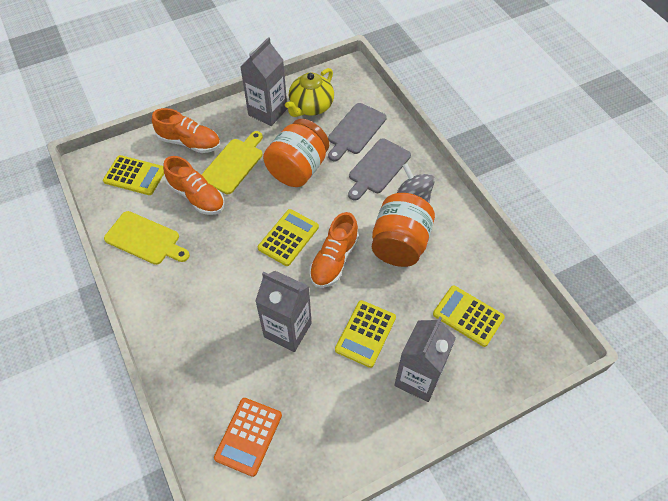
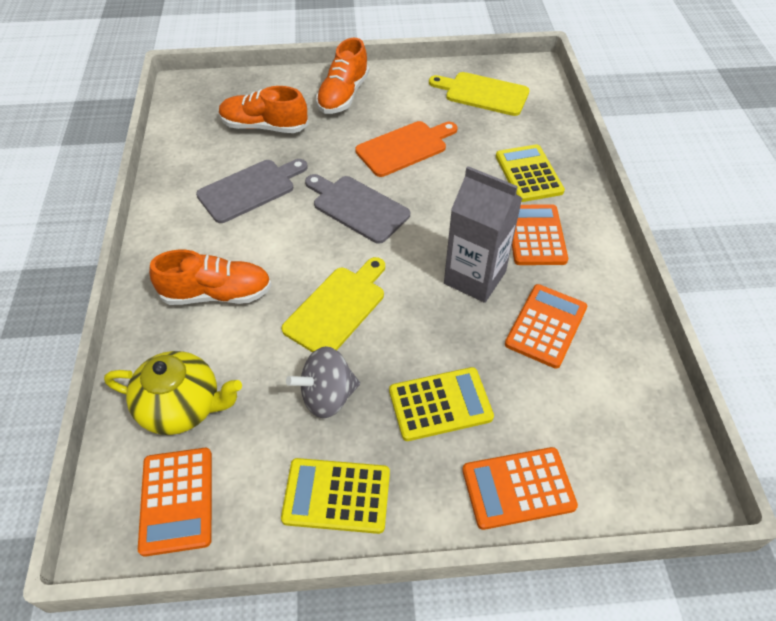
grey carton: 3 -> 1
orange calculator: 1 -> 4
orange cutting board: 0 -> 1
orange jar: 2 -> 0
yellow calculator: 4 -> 3

